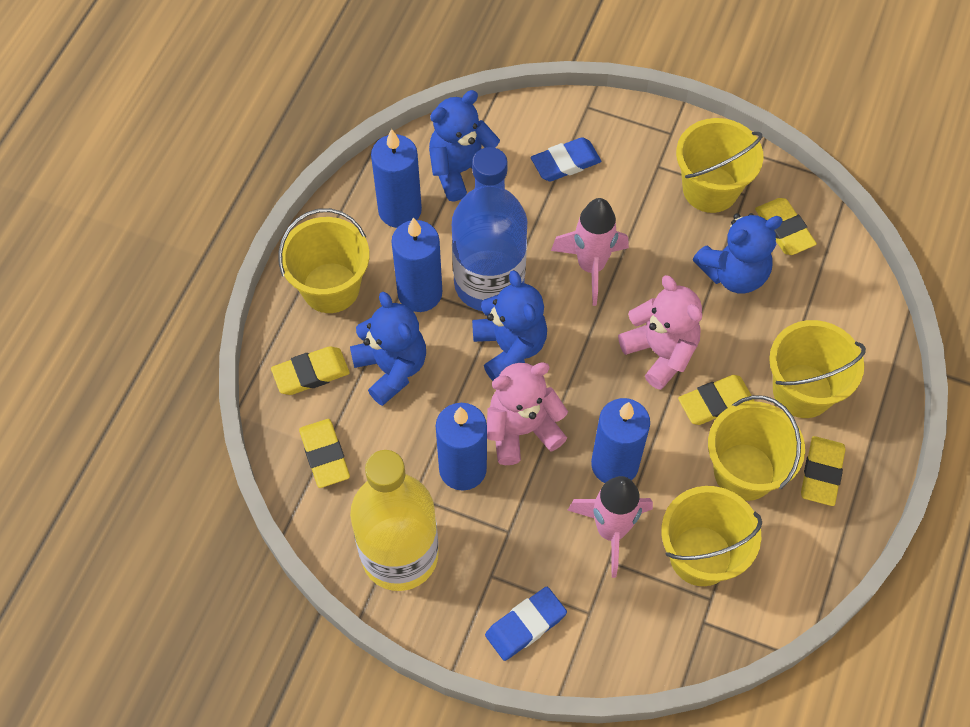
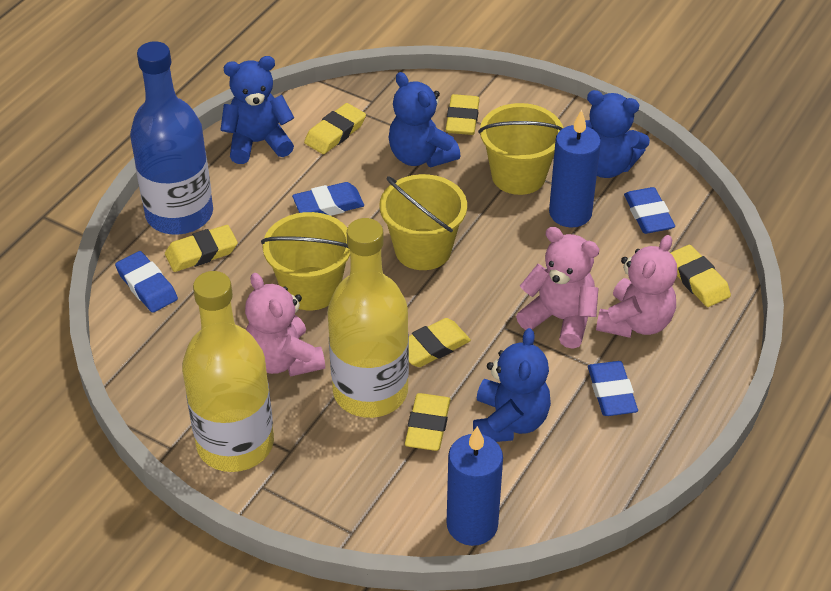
blue candle: 4 -> 2
blue eraser: 2 -> 4
pink rocket: 2 -> 0
pink teddy bear: 2 -> 3
yellow bottle: 1 -> 2
yellow bucket: 5 -> 3
yellow eraser: 5 -> 6

